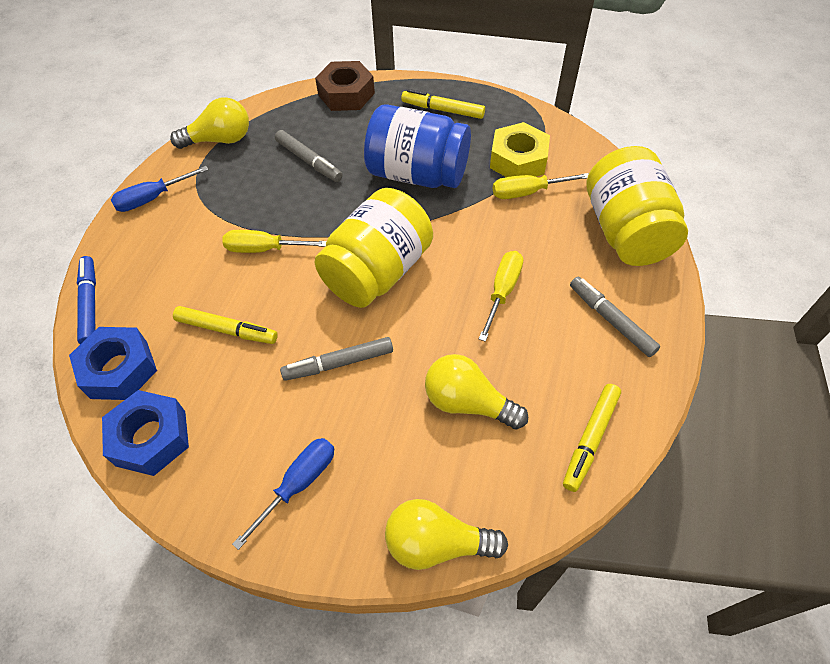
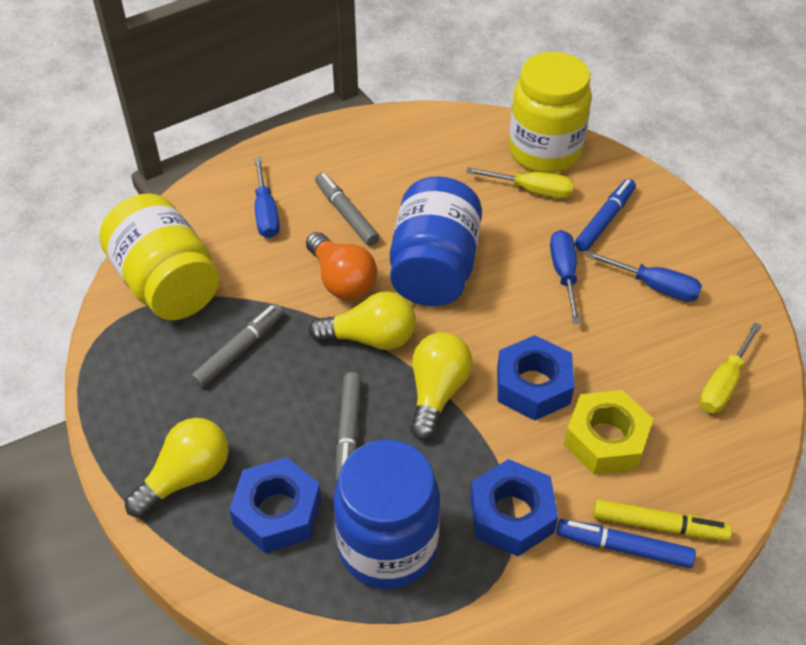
blue jar: 1 -> 2
blue marker: 1 -> 2
blue nut: 2 -> 3
blue screwdriver: 2 -> 3
brown nut: 1 -> 0
orange light bulb: 0 -> 1
yellow marker: 3 -> 1
yellow screwdriver: 3 -> 2

